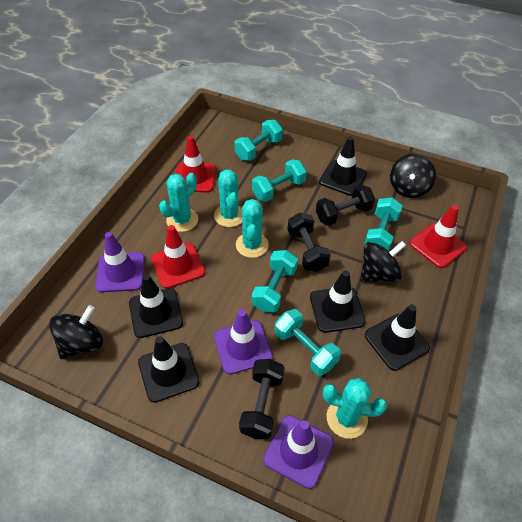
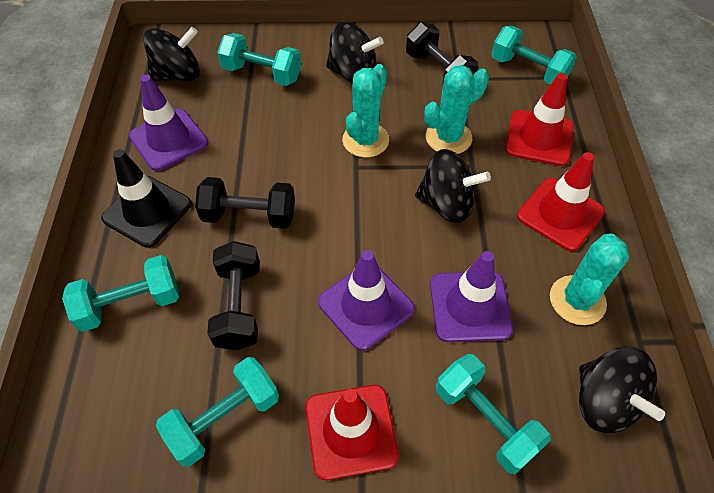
black spinning top: 3 -> 4
black traffic cone: 5 -> 1
turquoise cactus: 4 -> 3

